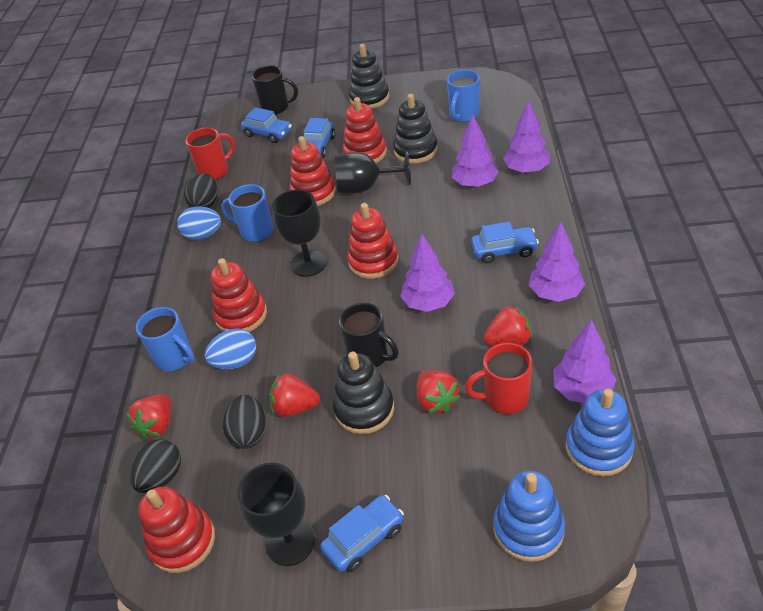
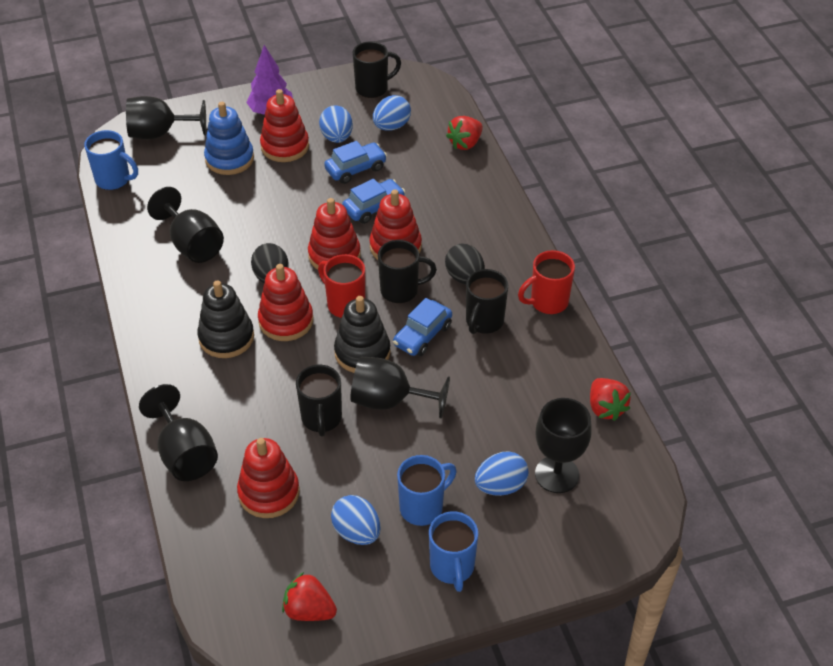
black egg: 3 -> 2
black goblet: 3 -> 5
black mug: 2 -> 4
black stacking toy: 3 -> 2
blue car: 4 -> 3
blue egg: 2 -> 4
blue stacking toy: 2 -> 1
purple tree: 5 -> 1
red strawberry: 4 -> 3

